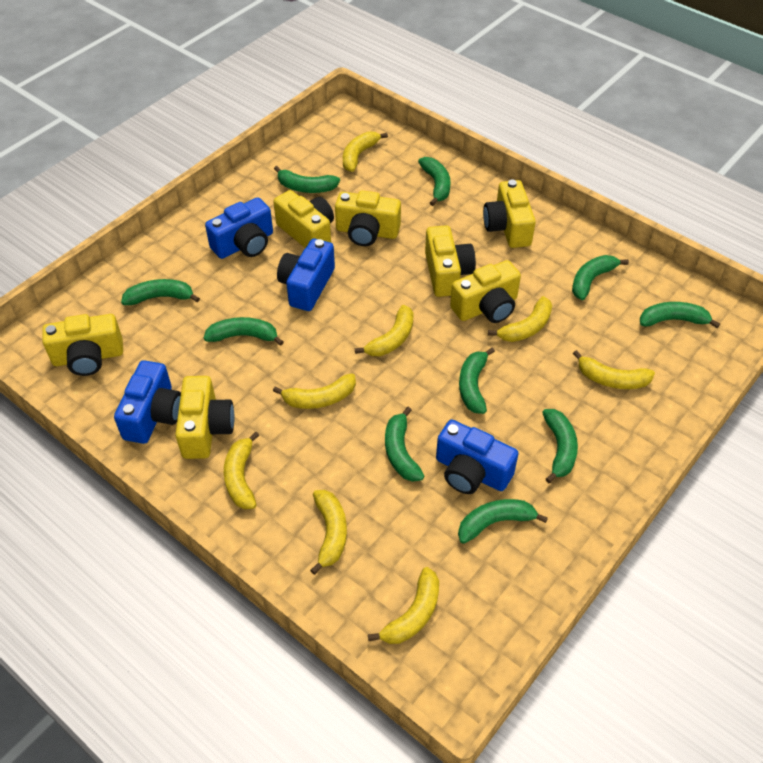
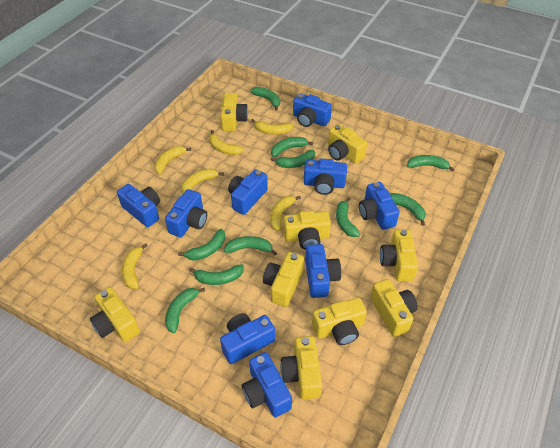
blue camera: 4 -> 9
yellow banana: 8 -> 6
yellow camera: 7 -> 9

